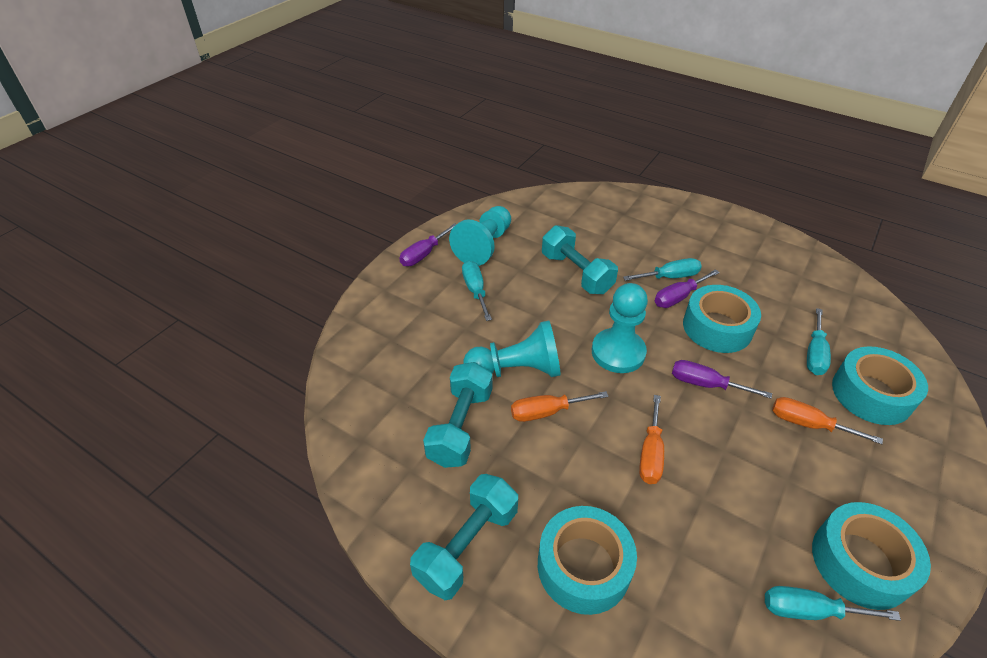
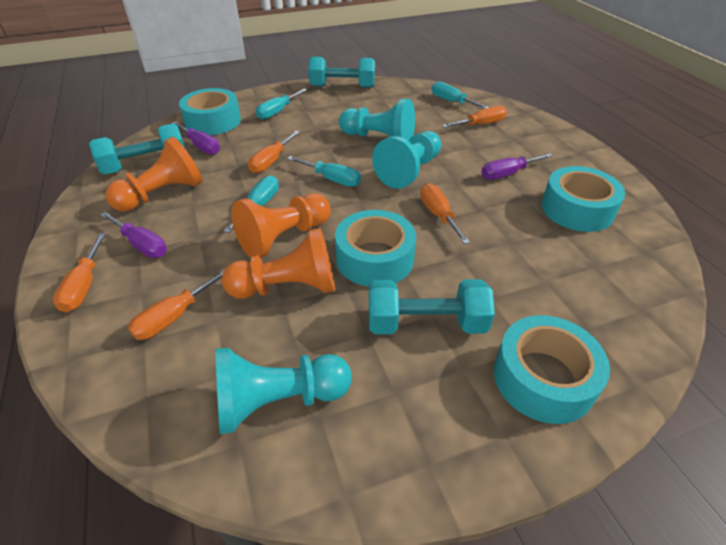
orange pawn: 0 -> 3
orange screwdriver: 3 -> 5

